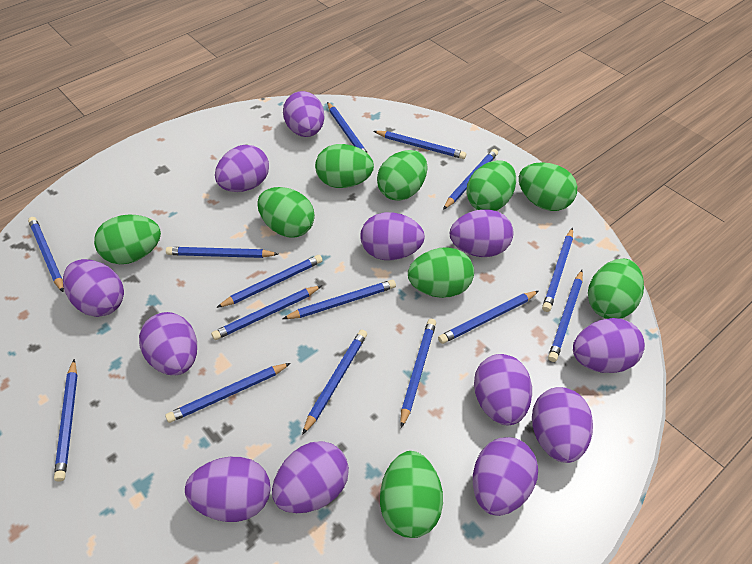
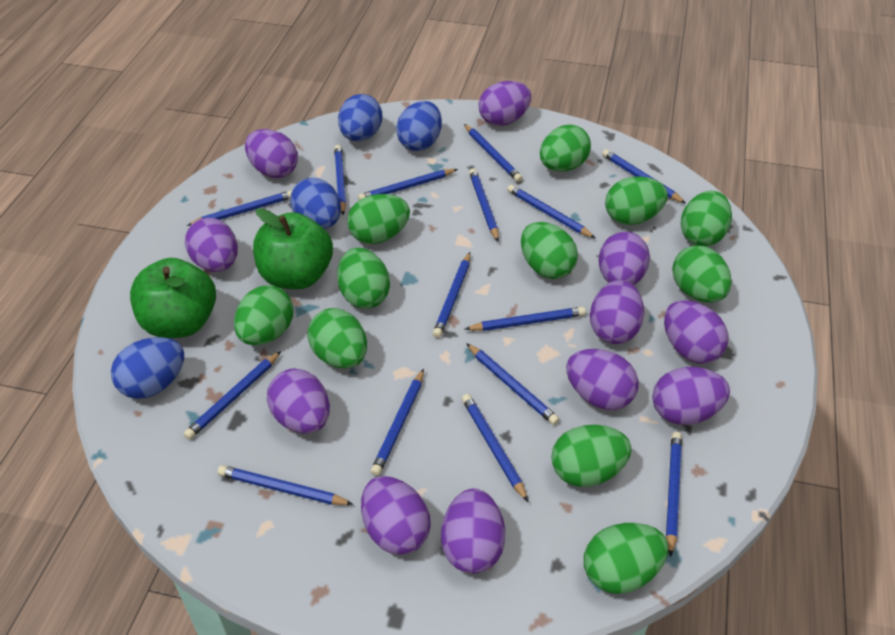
blue egg: 0 -> 4
green apple: 0 -> 2
green egg: 9 -> 11
purple egg: 12 -> 11

